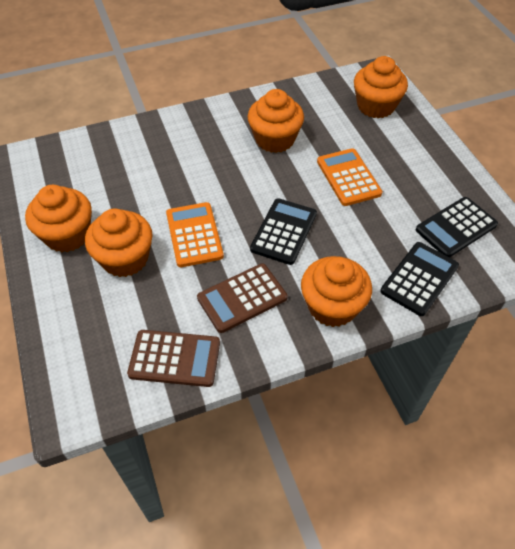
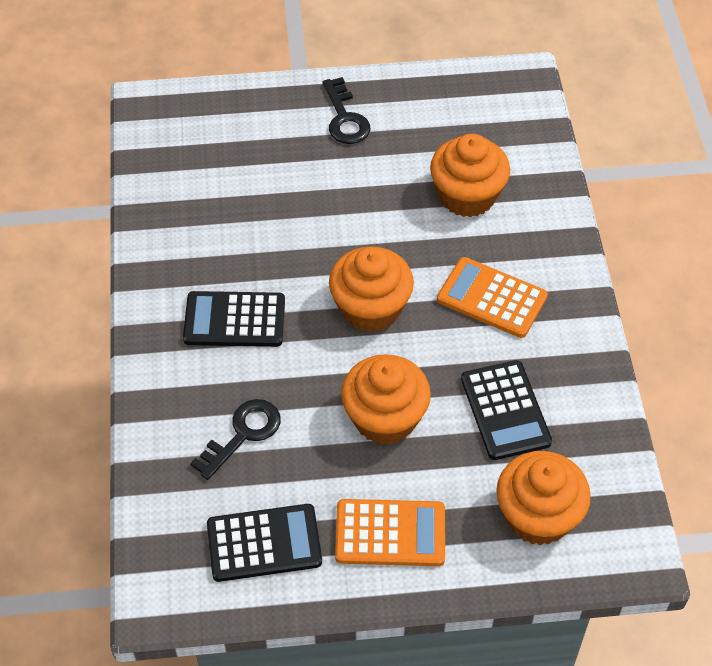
black key: 0 -> 2
brown calculator: 2 -> 0
orange cupcake: 5 -> 4

